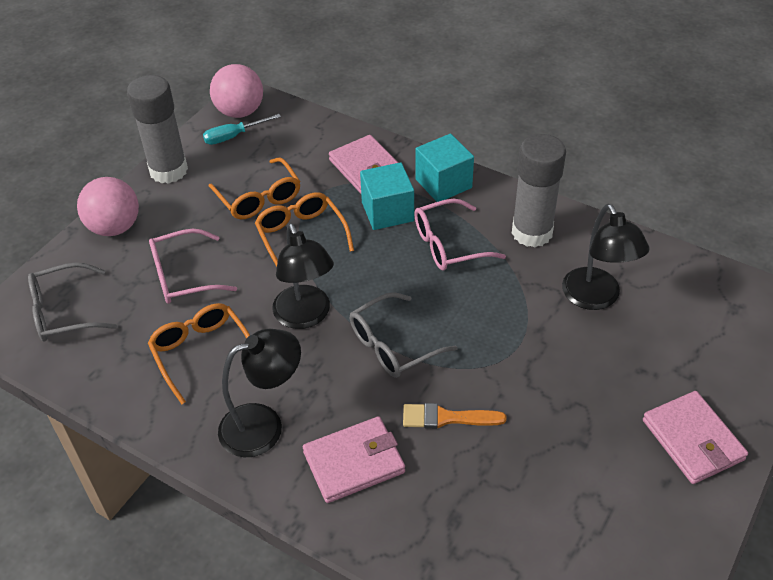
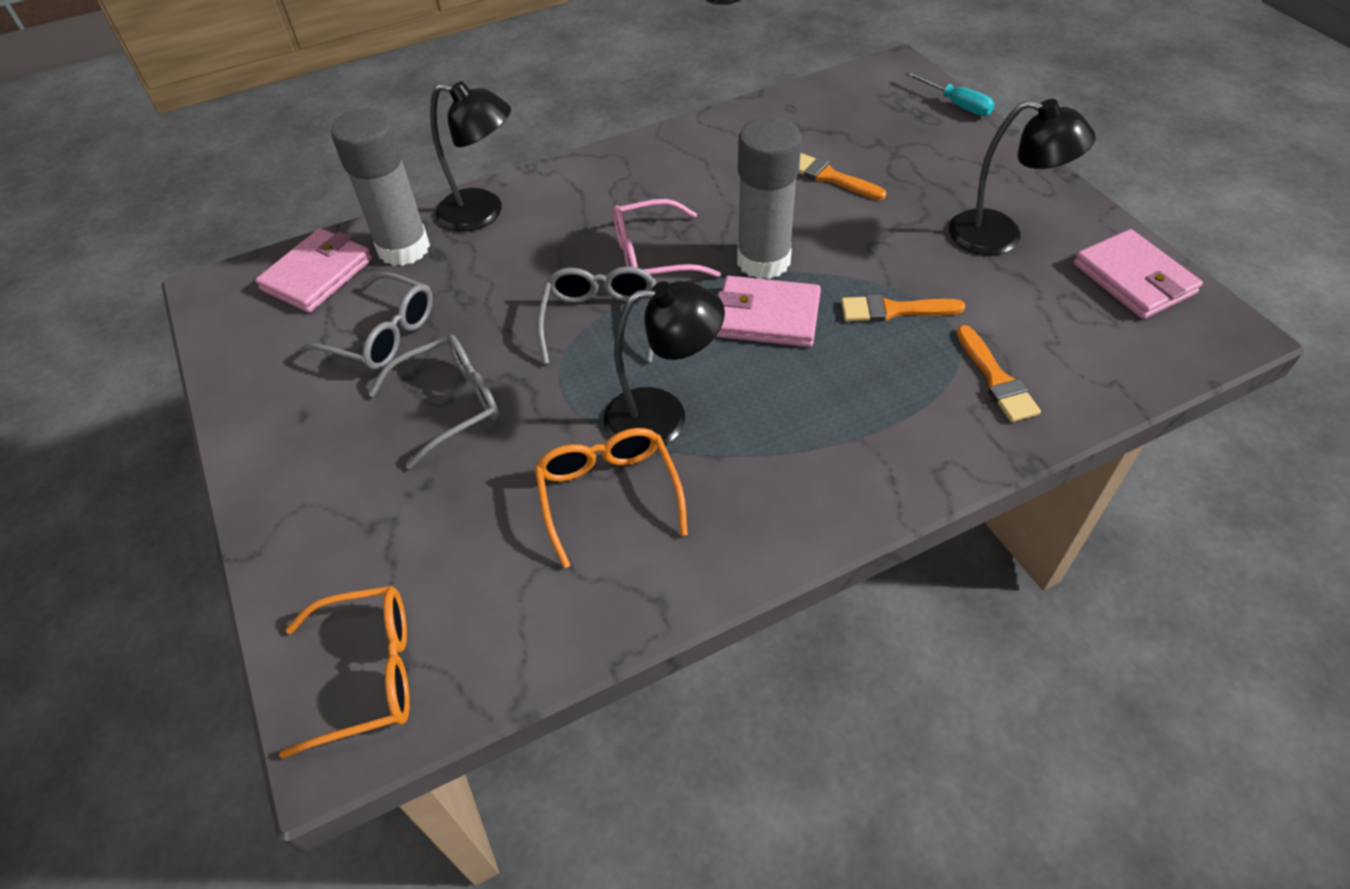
grey glasses: 2 -> 3
orange brush: 1 -> 3
orange glasses: 3 -> 2
pink ball: 2 -> 0
pink glasses: 2 -> 1
turquoise cube: 2 -> 0

